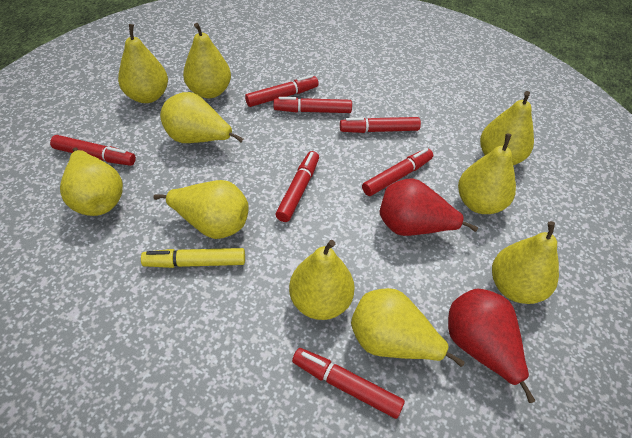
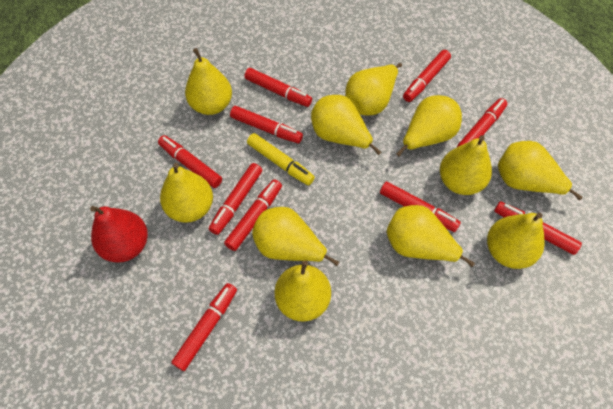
red marker: 7 -> 10
red pear: 2 -> 1
yellow pear: 10 -> 11

